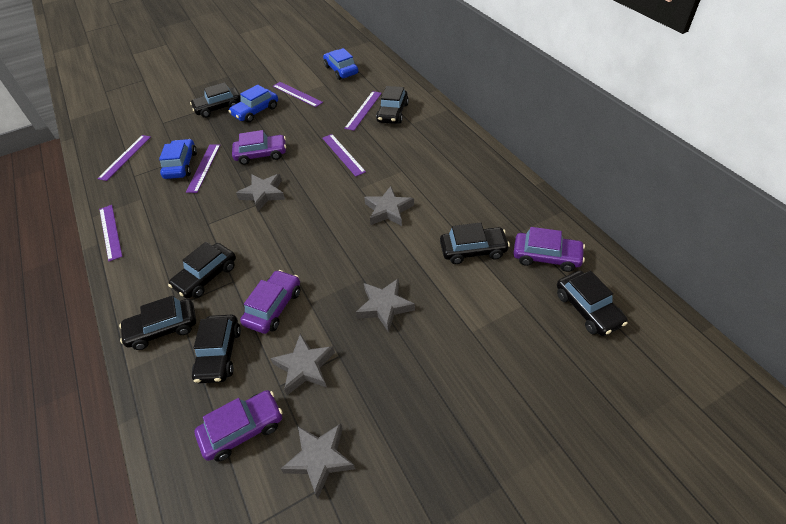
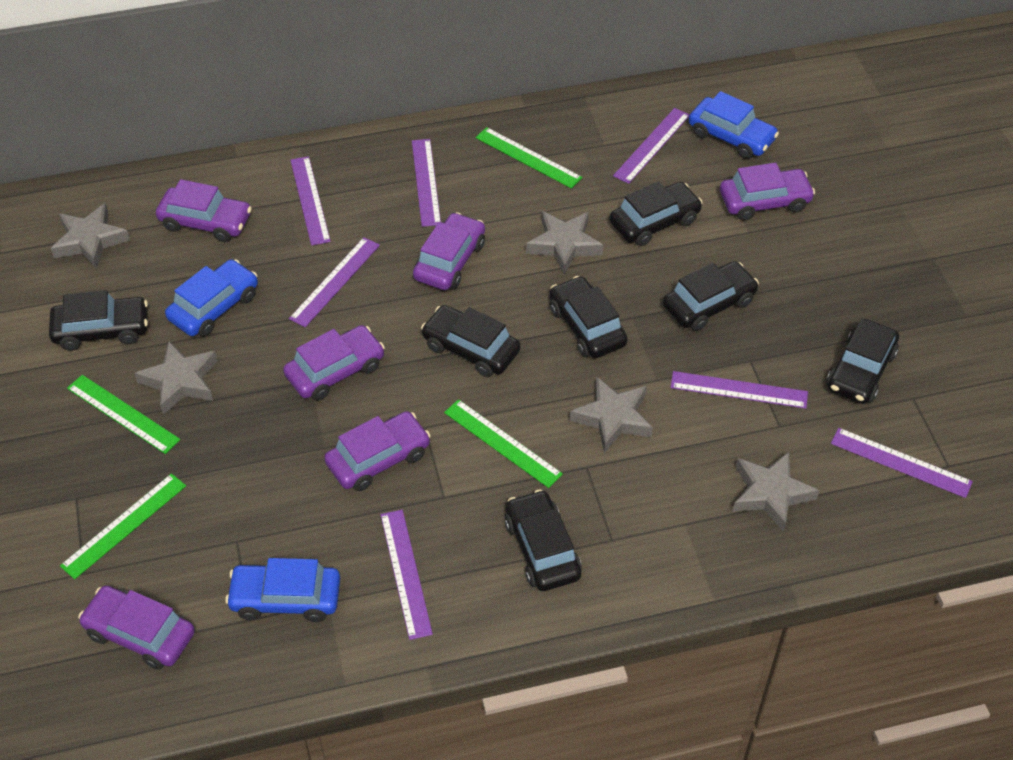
green ruler: 0 -> 4
purple car: 4 -> 6
purple ruler: 6 -> 7

